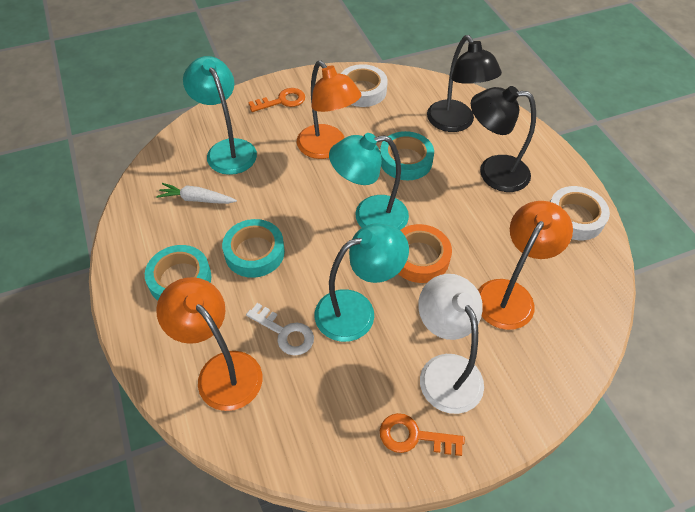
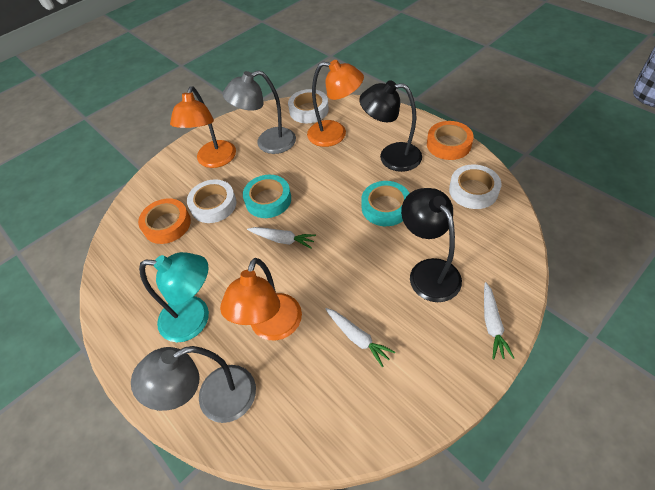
grey lamp: 0 -> 2
orange key: 2 -> 0
orange tape: 1 -> 2
turquoise lamp: 3 -> 1
turquoise tape: 3 -> 2
white carrot: 1 -> 3
white key: 1 -> 0
white lamp: 1 -> 0
white tape: 2 -> 3

